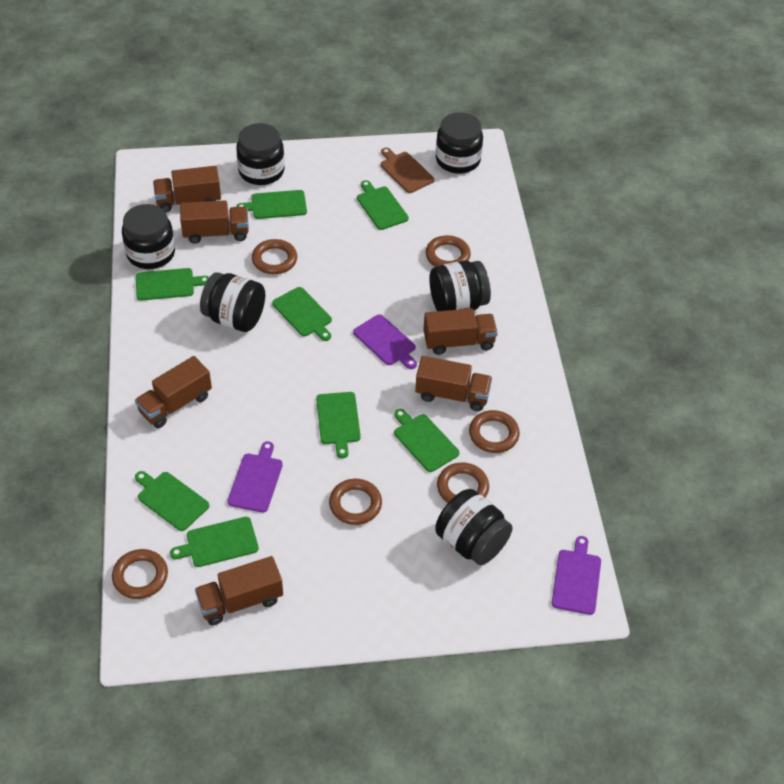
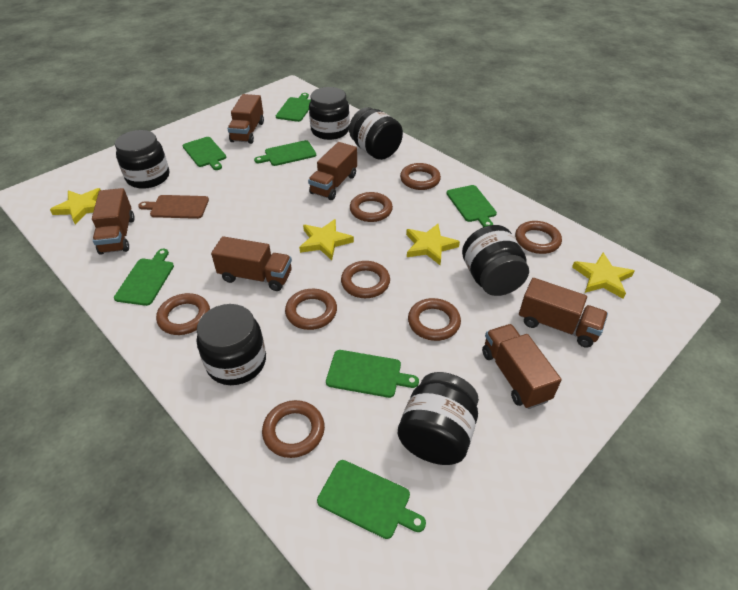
brown ring: 6 -> 8
green cutting board: 8 -> 7
purple cutting board: 3 -> 0
yellow star: 0 -> 4

